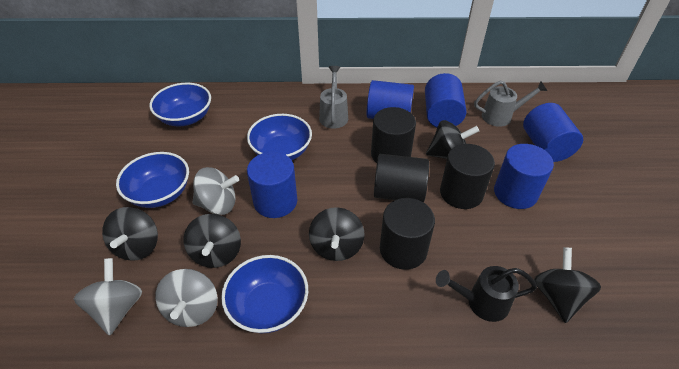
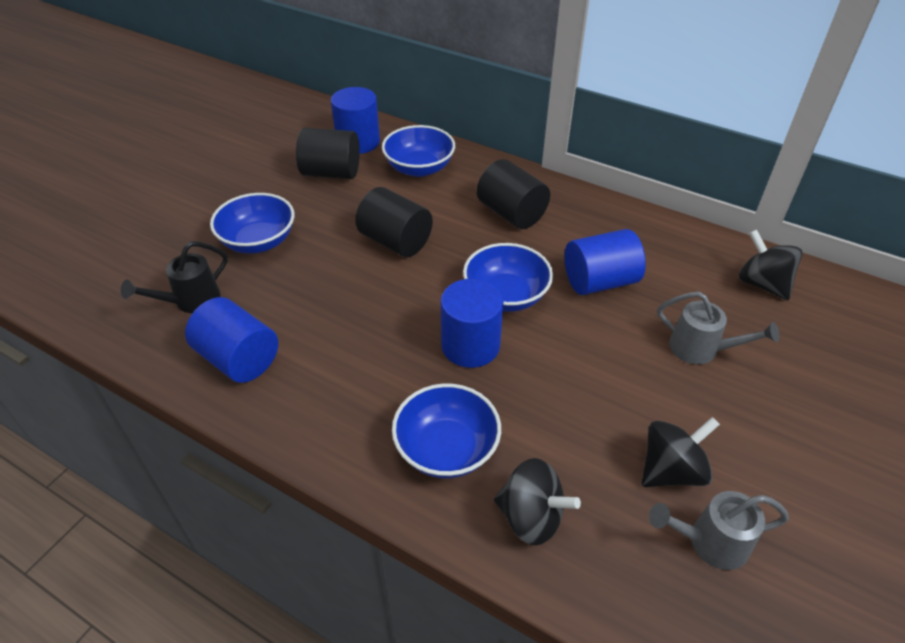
black cylinder: 4 -> 3
black spinning top: 5 -> 3
blue cylinder: 5 -> 4
grey spinning top: 3 -> 0

